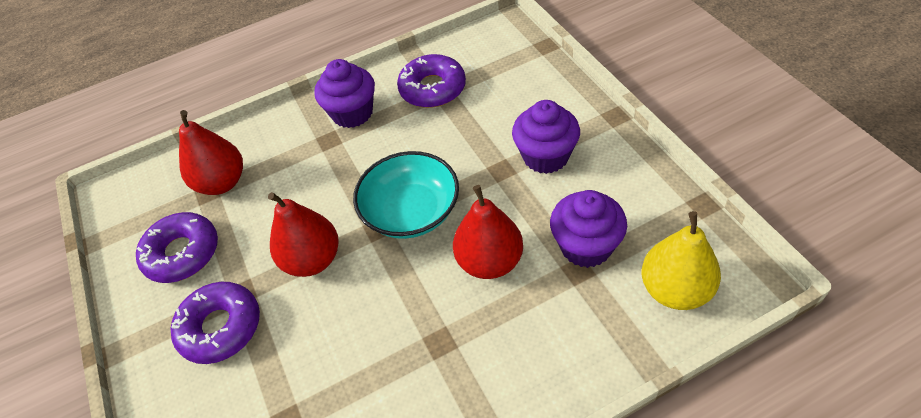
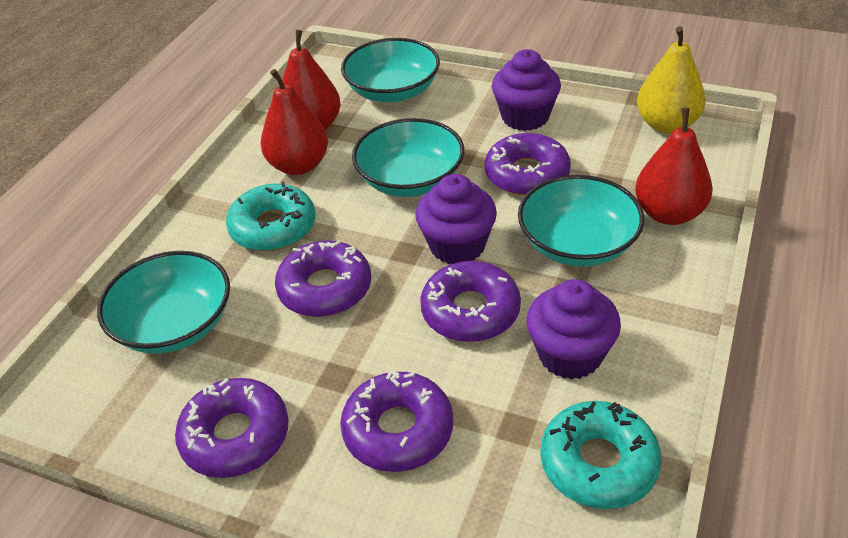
purple donut: 3 -> 5
turquoise bowl: 1 -> 4
turquoise donut: 0 -> 2

